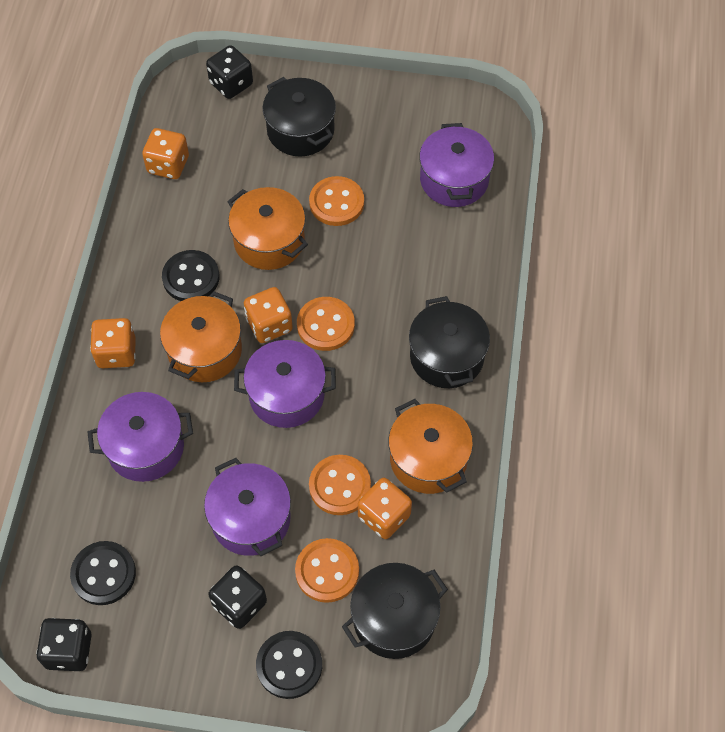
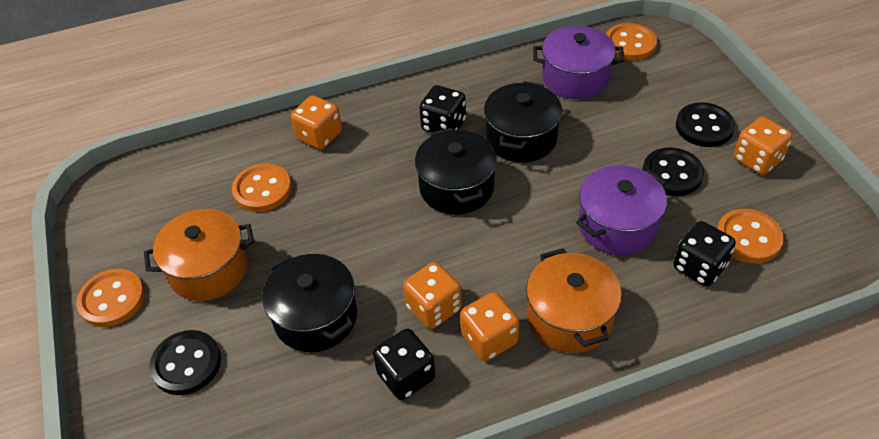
orange pot: 3 -> 2
purple pot: 4 -> 2

